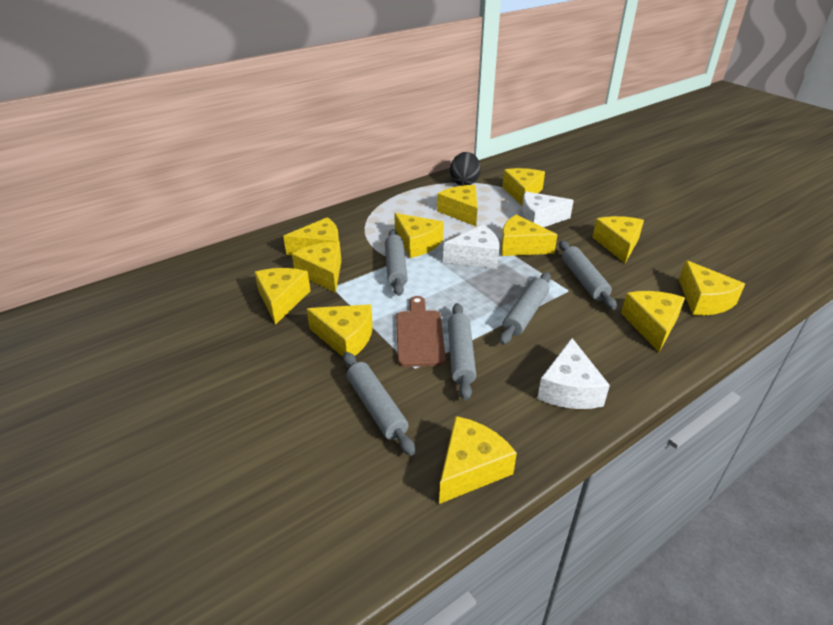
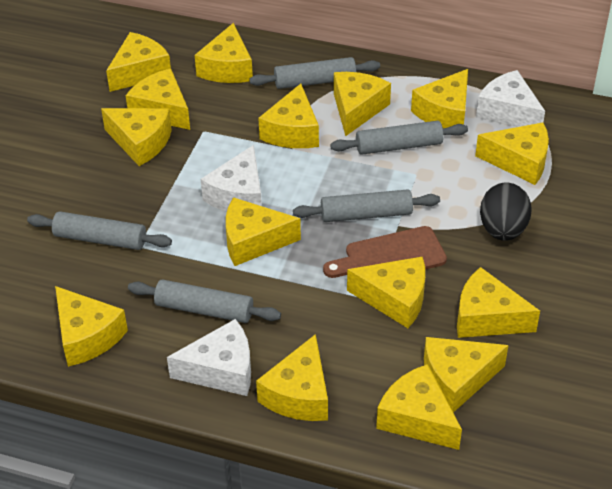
yellow cheese: 12 -> 15

